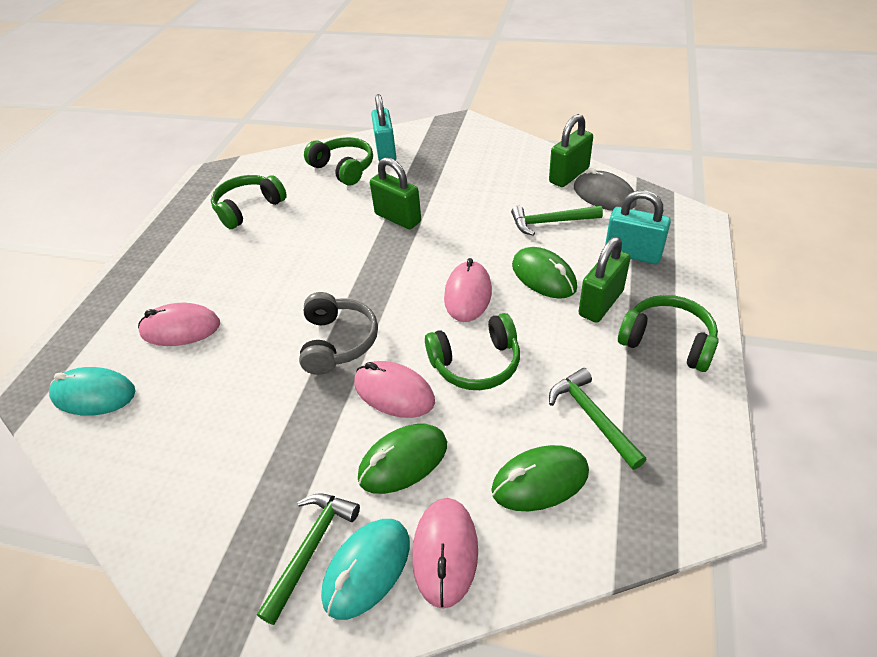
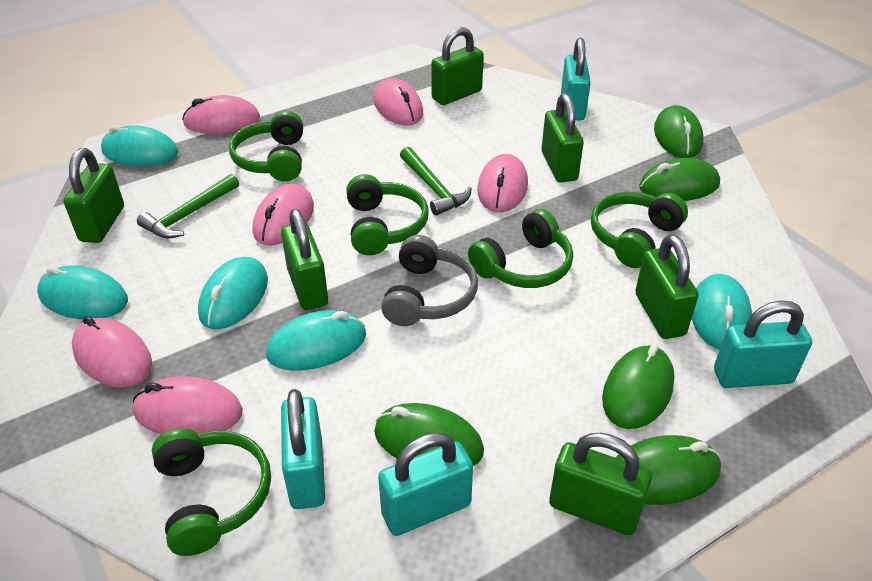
green hammer: 3 -> 2
green headphones: 4 -> 5
green mouse: 3 -> 5
green padlock: 3 -> 6
grey mouse: 1 -> 0
pink mouse: 4 -> 6
turquoise mouse: 2 -> 5
turquoise padlock: 2 -> 4

